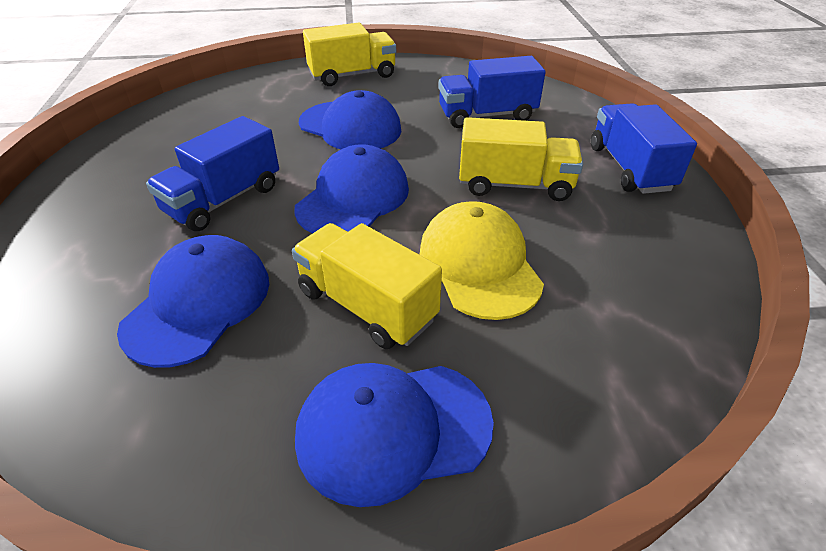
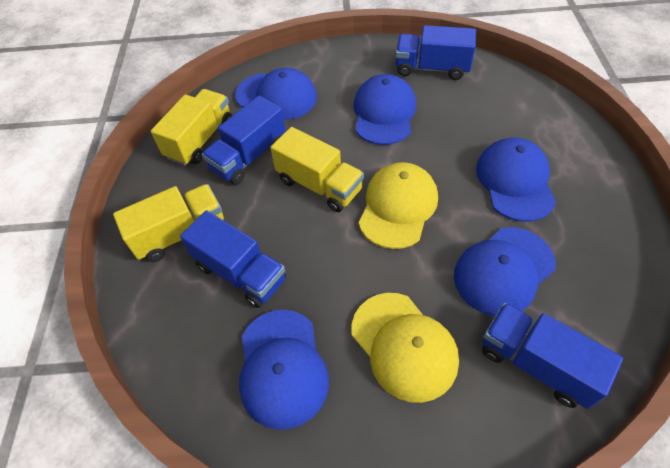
blue cap: 4 -> 5
blue truck: 3 -> 4
yellow cap: 1 -> 2

